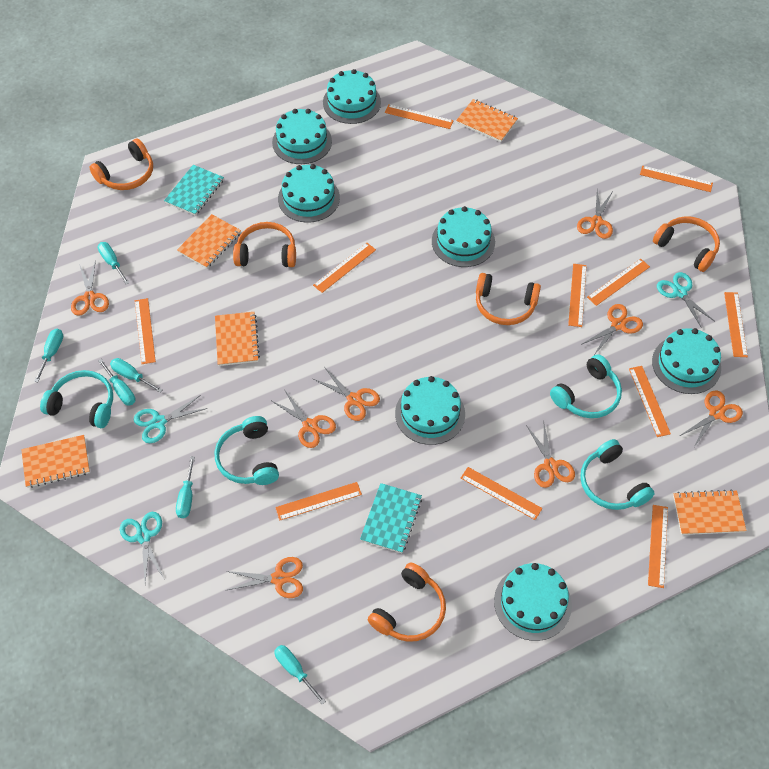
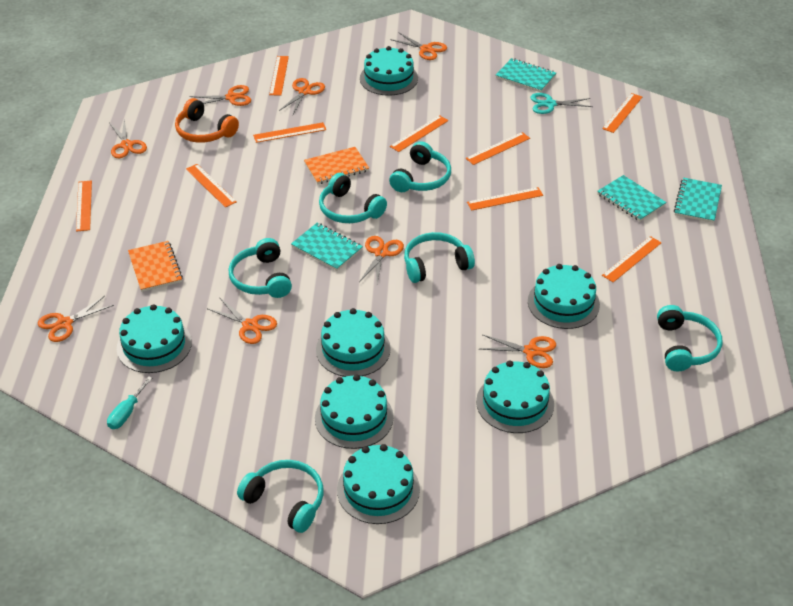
orange headphones: 5 -> 1
orange notebook: 5 -> 2
orange ruler: 11 -> 9
turquoise headphones: 4 -> 6
turquoise notebook: 2 -> 4
turquoise scissors: 3 -> 1
turquoise screwdriver: 6 -> 1

